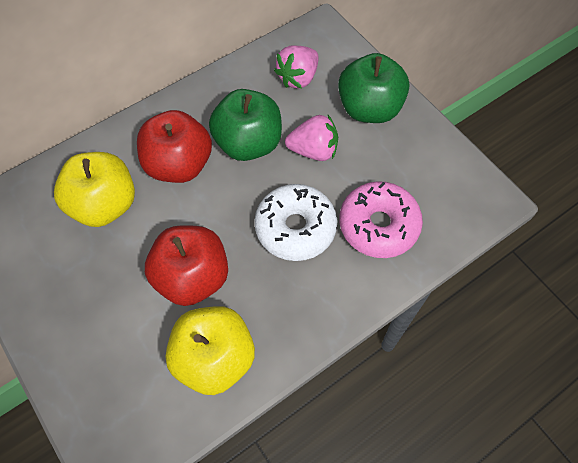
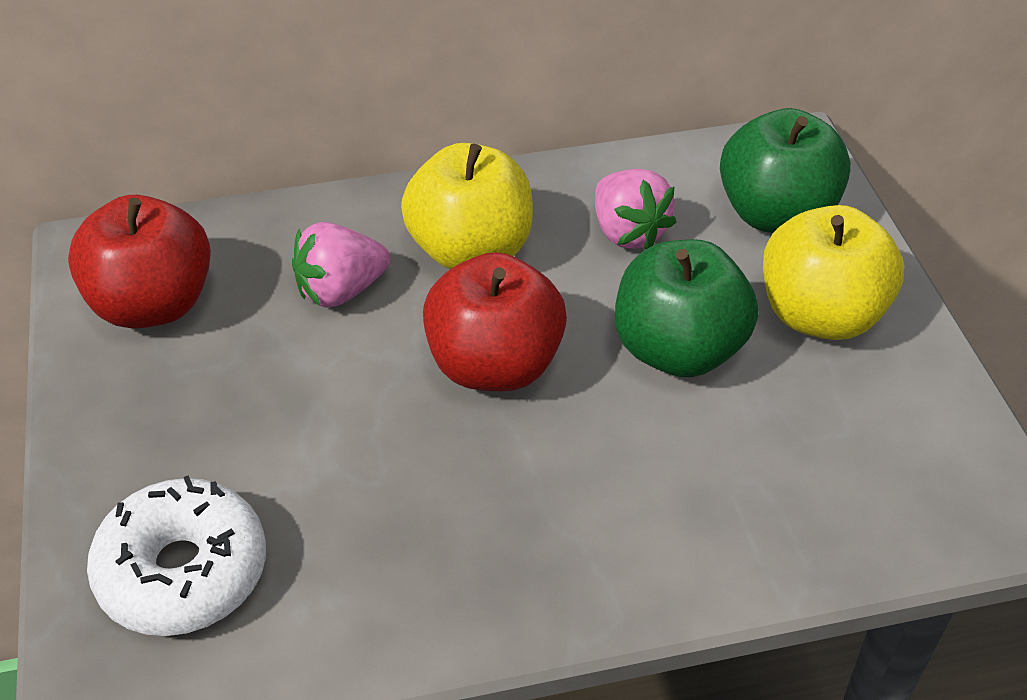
pink donut: 1 -> 0

